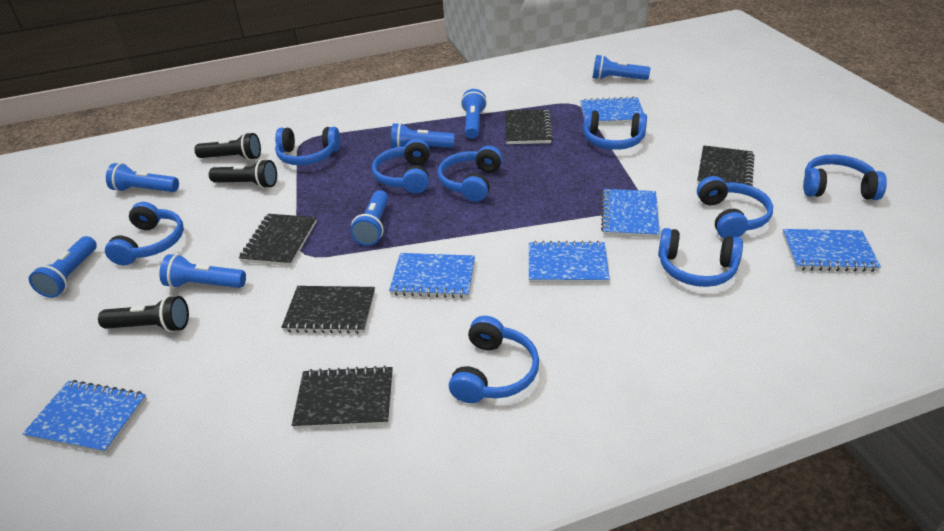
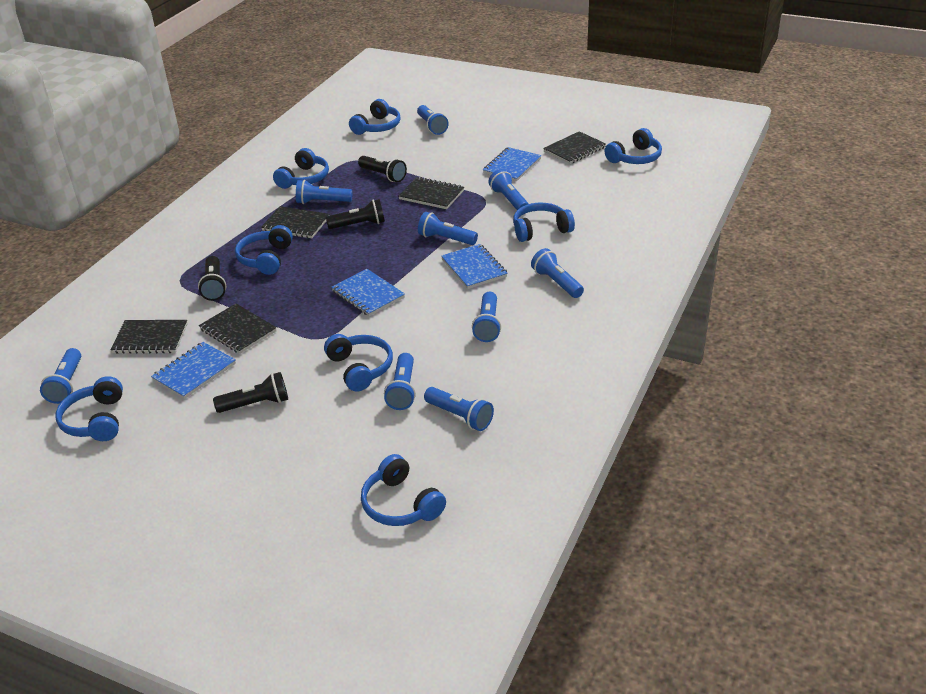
black flashlight: 3 -> 4
blue flashlight: 7 -> 9
blue headphones: 9 -> 8
blue notebook: 6 -> 4

